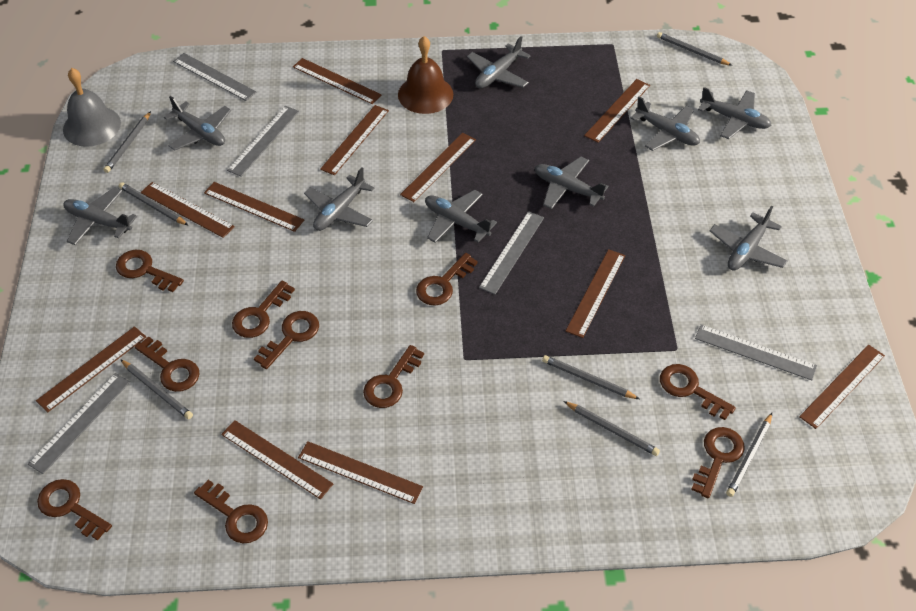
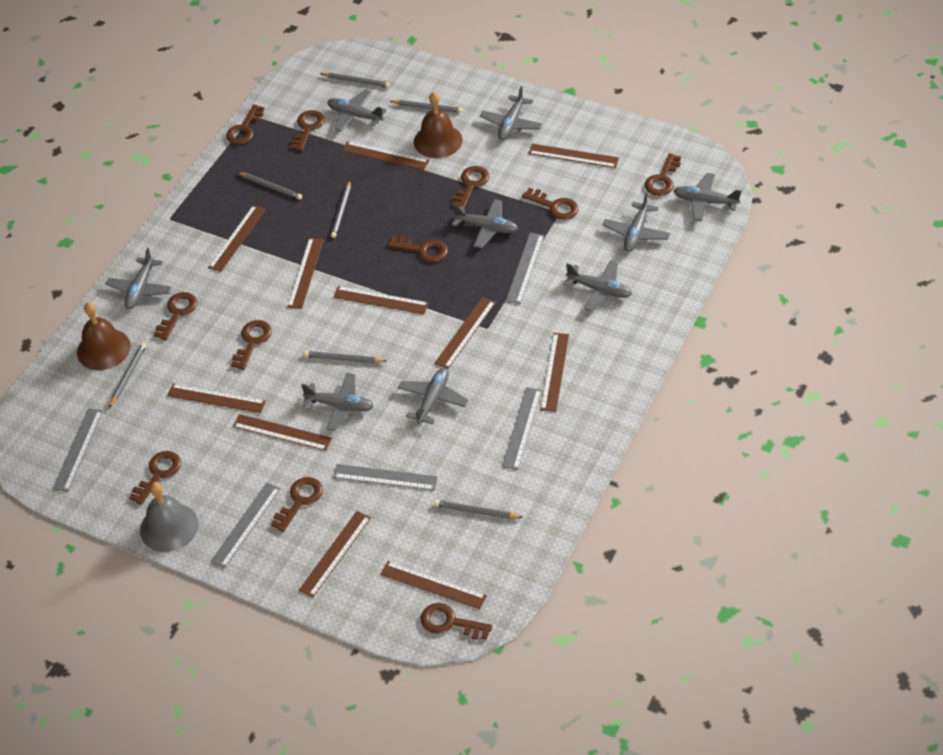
brown bell: 1 -> 2
brown key: 10 -> 11

